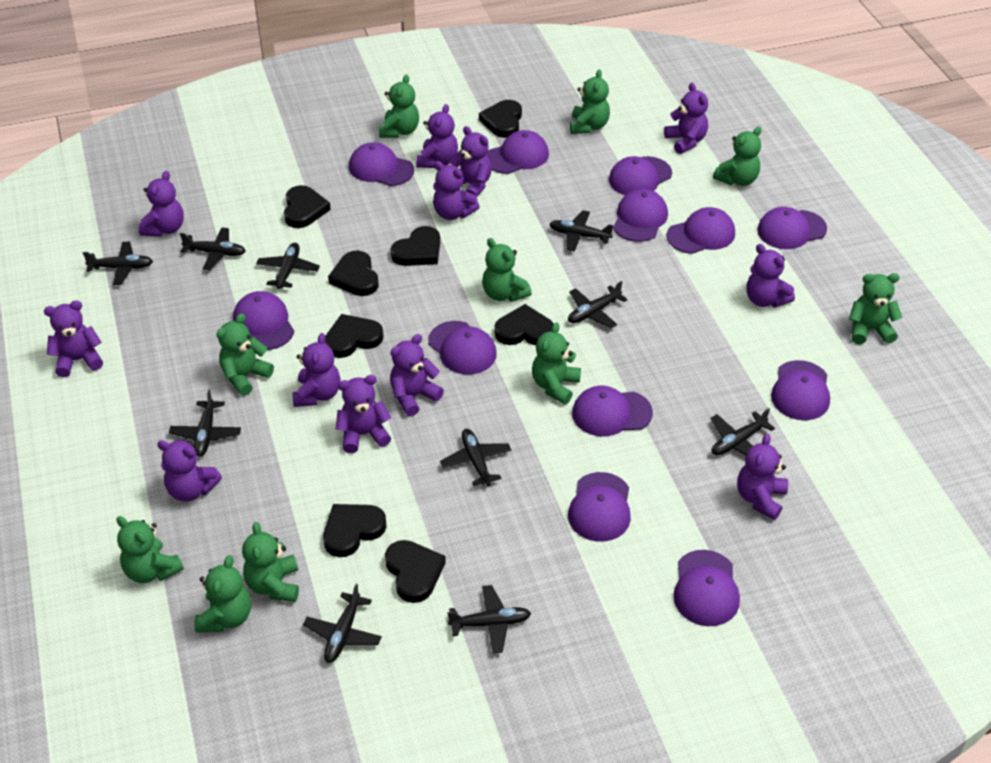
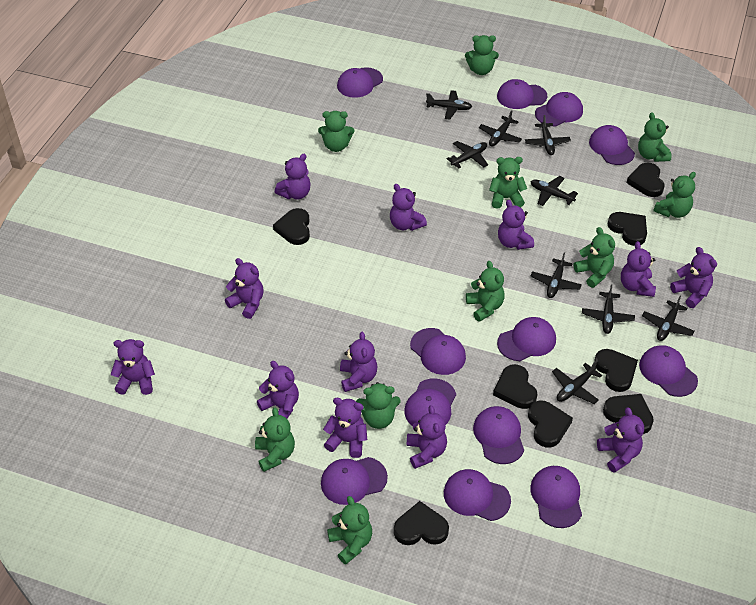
black plane: 10 -> 9

